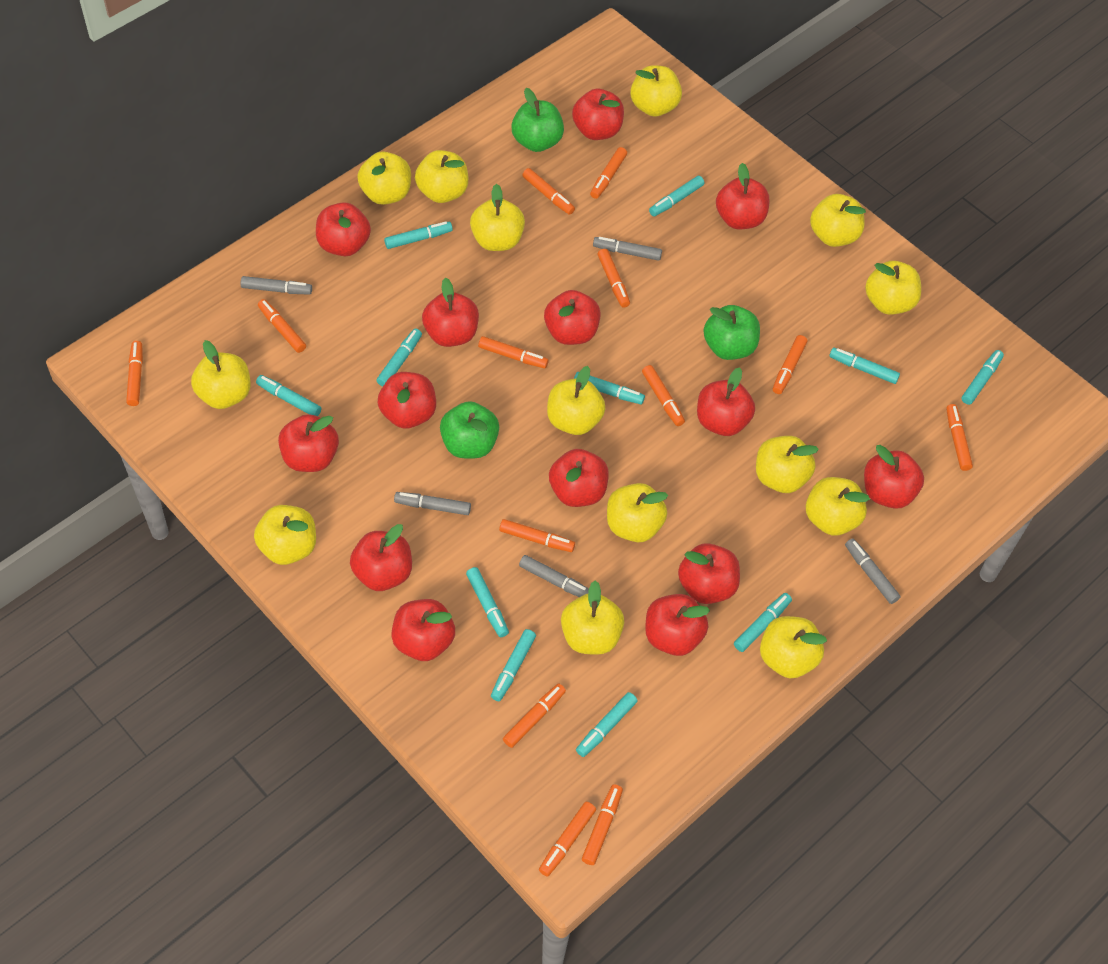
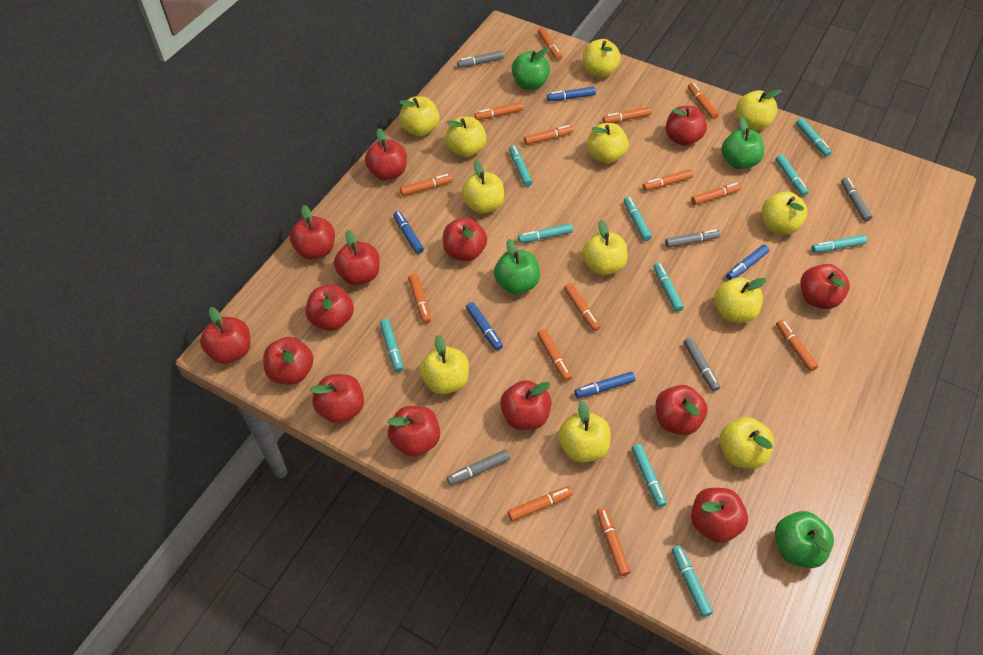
blue marker: 0 -> 5
green apple: 3 -> 4
orange marker: 13 -> 14
turquoise marker: 11 -> 10
yellow apple: 14 -> 12

